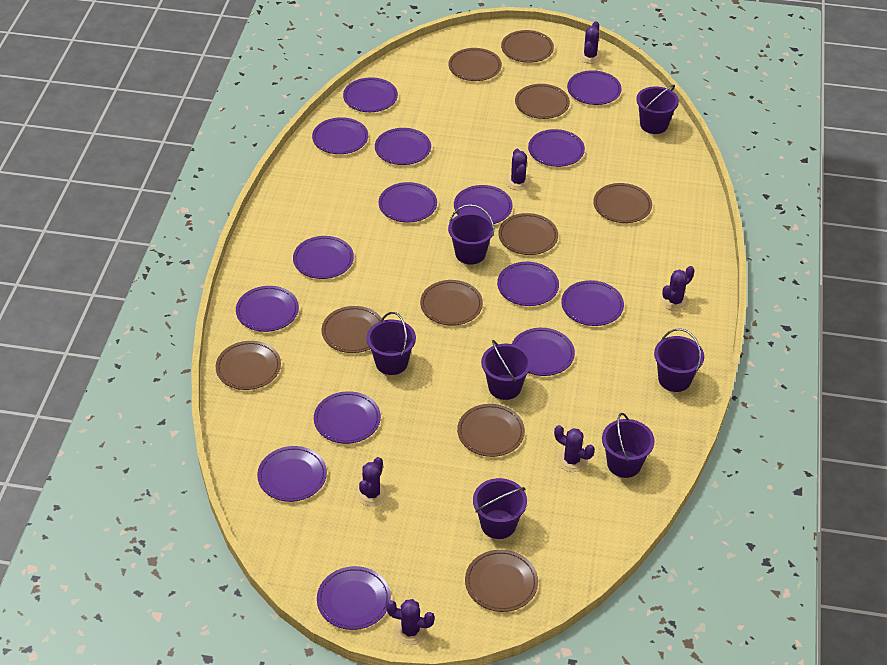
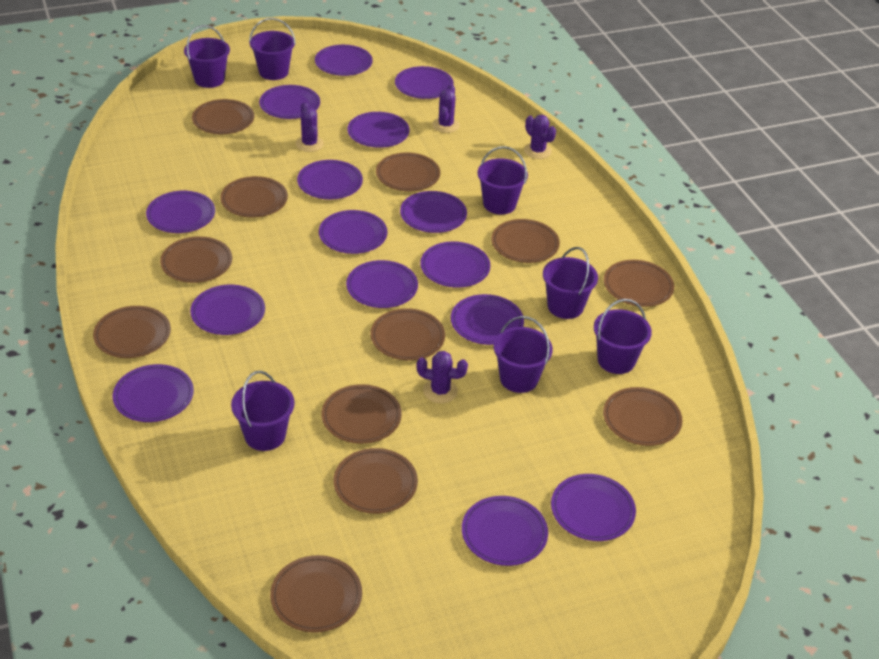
brown plate: 10 -> 12
purple cactus: 6 -> 4

